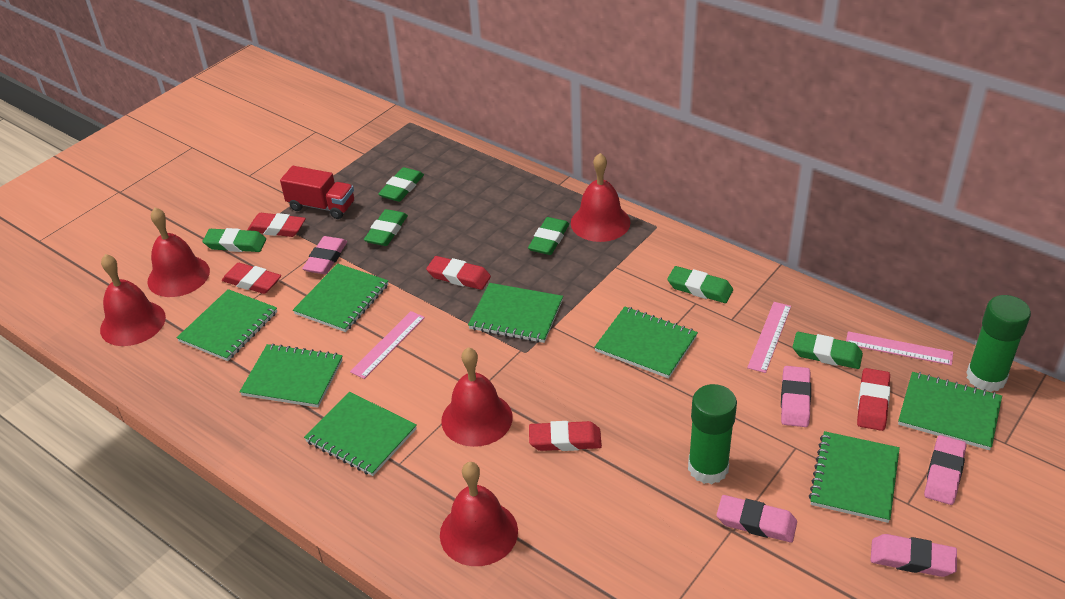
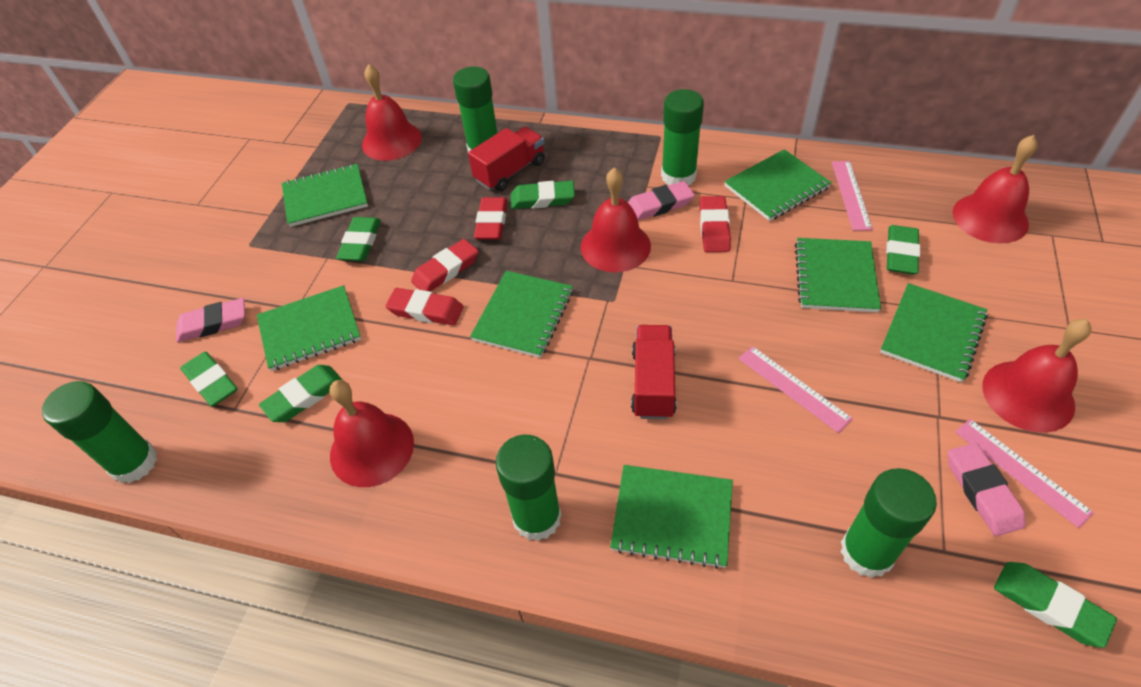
green glue stick: 2 -> 5
green notebook: 8 -> 7
pink eraser: 5 -> 3
red eraser: 5 -> 4
red truck: 1 -> 2

